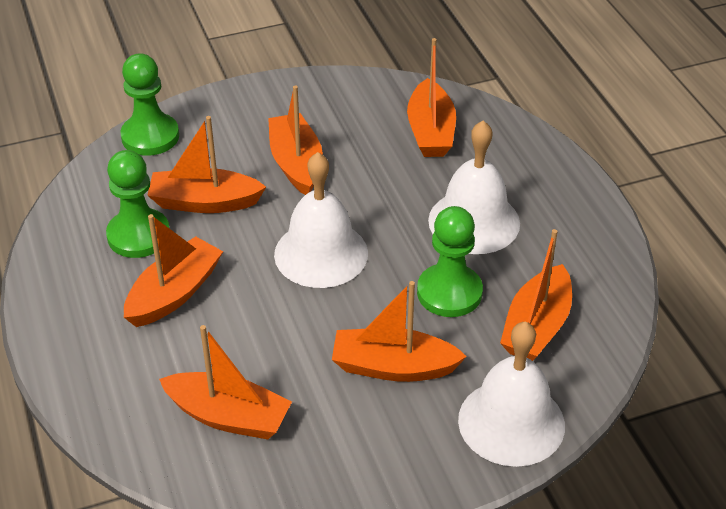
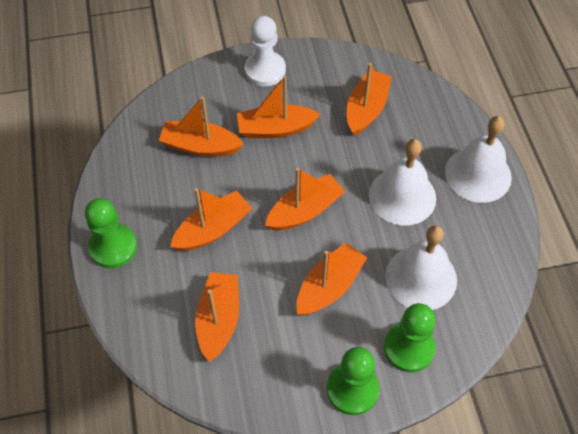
white pawn: 0 -> 1

